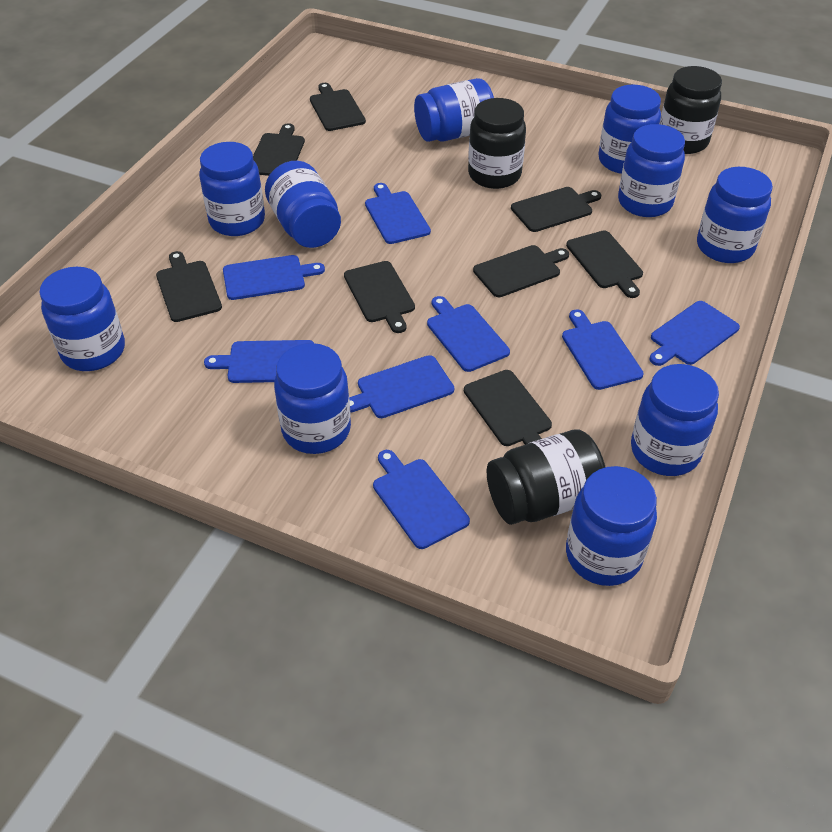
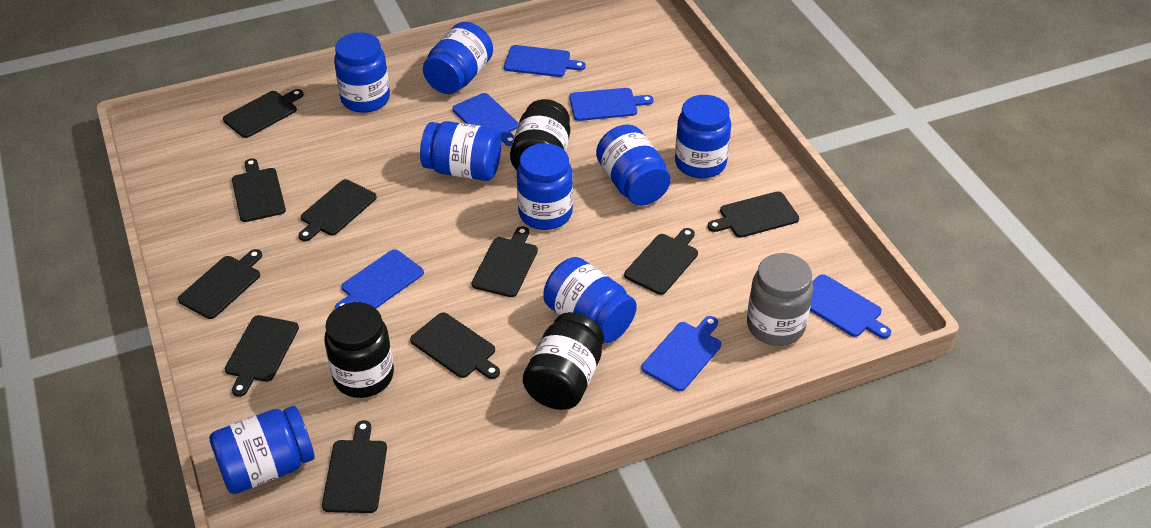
black cutting board: 8 -> 10
blue cutting board: 8 -> 6
blue jar: 10 -> 8
grey jar: 0 -> 1

